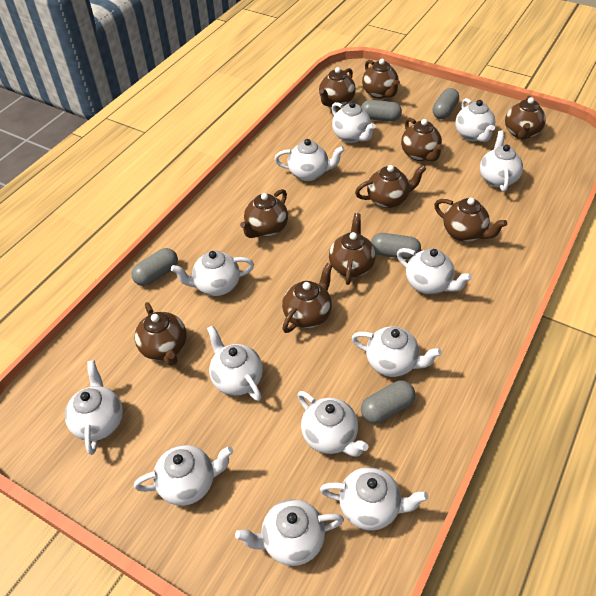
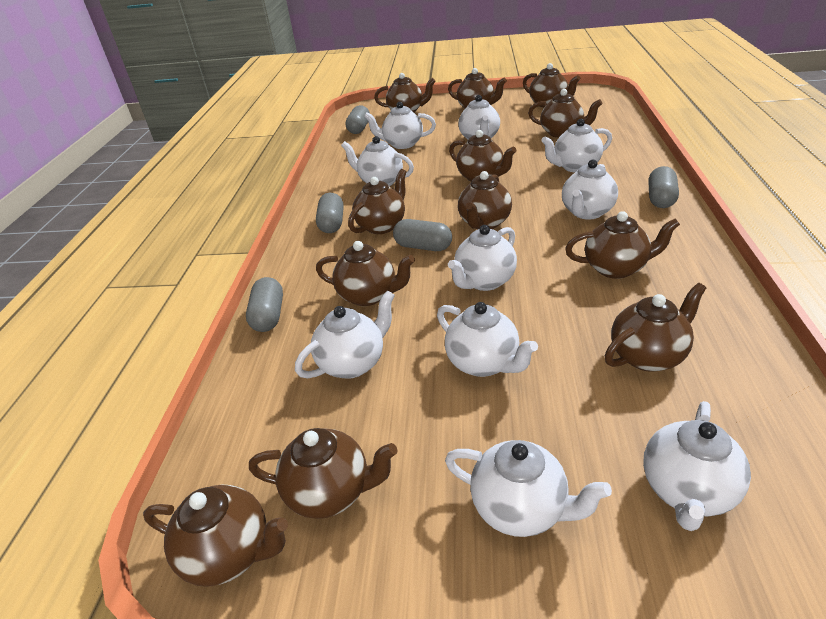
brown teapot: 10 -> 12
white teapot: 13 -> 10

